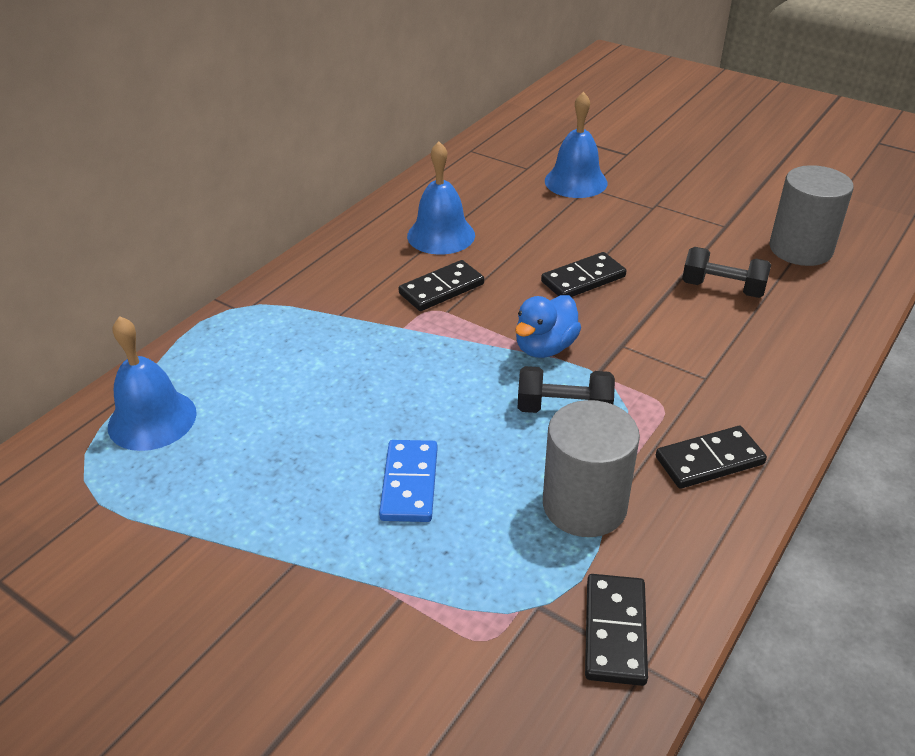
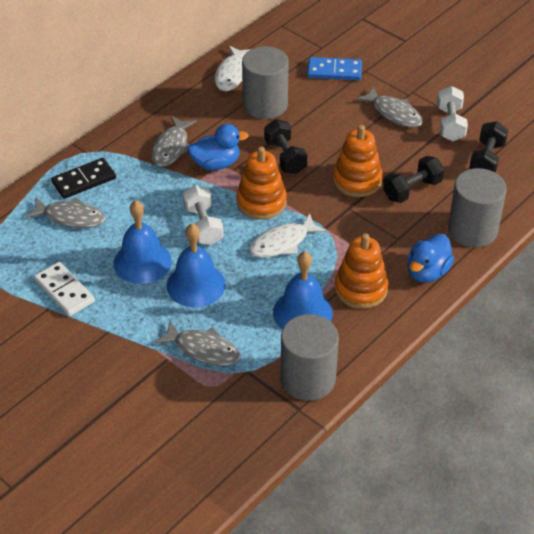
black domino: 4 -> 1
black dumbbell: 2 -> 3
blue duck: 1 -> 2
grey cylinder: 2 -> 3
grey fish: 0 -> 4
orange stacking toy: 0 -> 3
white domino: 0 -> 1
white dumbbell: 0 -> 2
white fish: 0 -> 2

